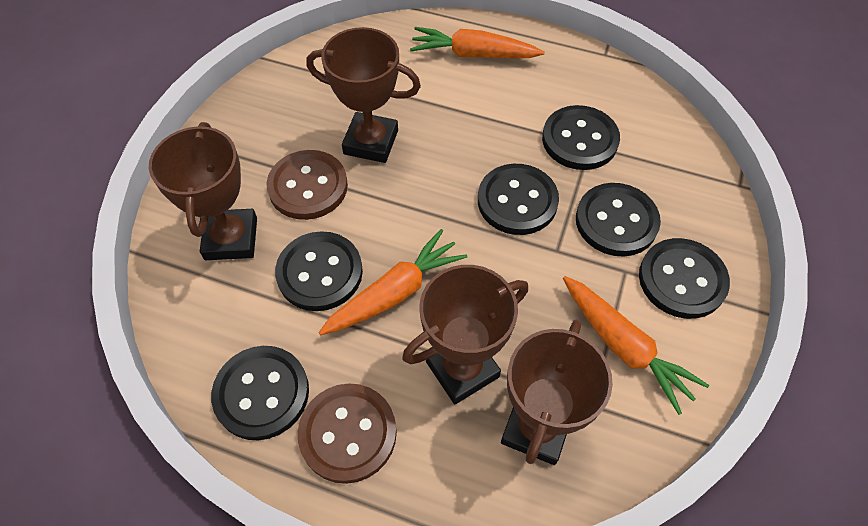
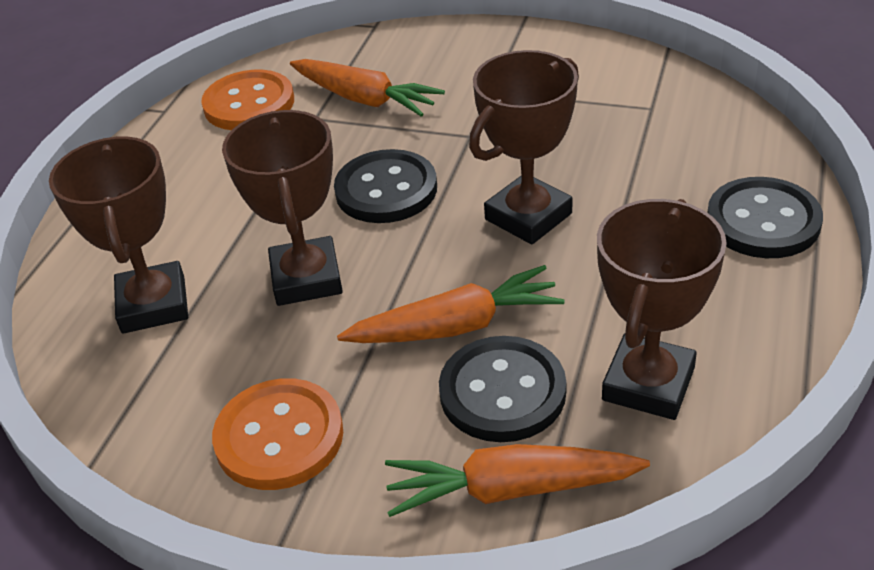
black button: 6 -> 3
brown button: 2 -> 0
orange button: 0 -> 2

